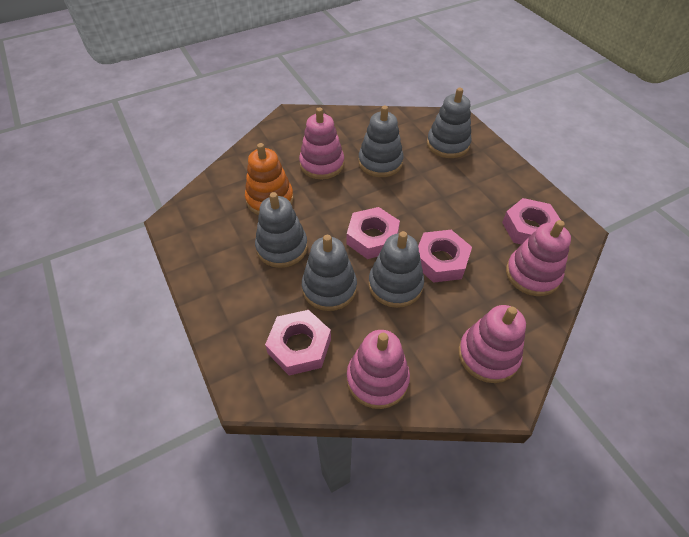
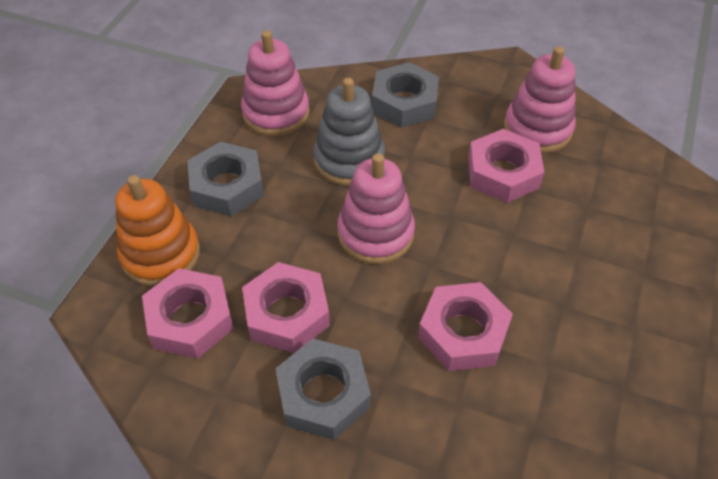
grey nut: 0 -> 3
grey stacking toy: 5 -> 1
pink stacking toy: 4 -> 3

